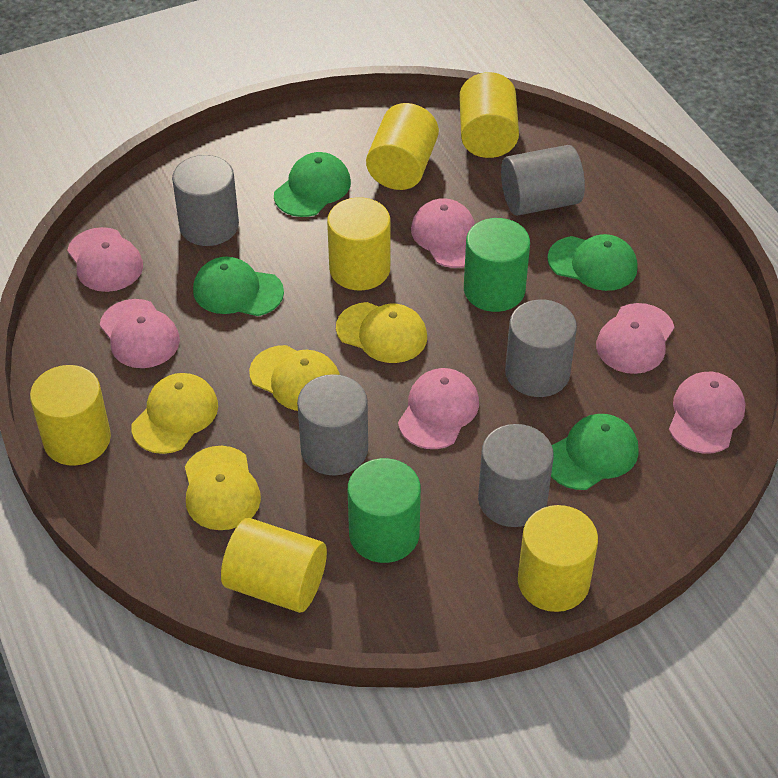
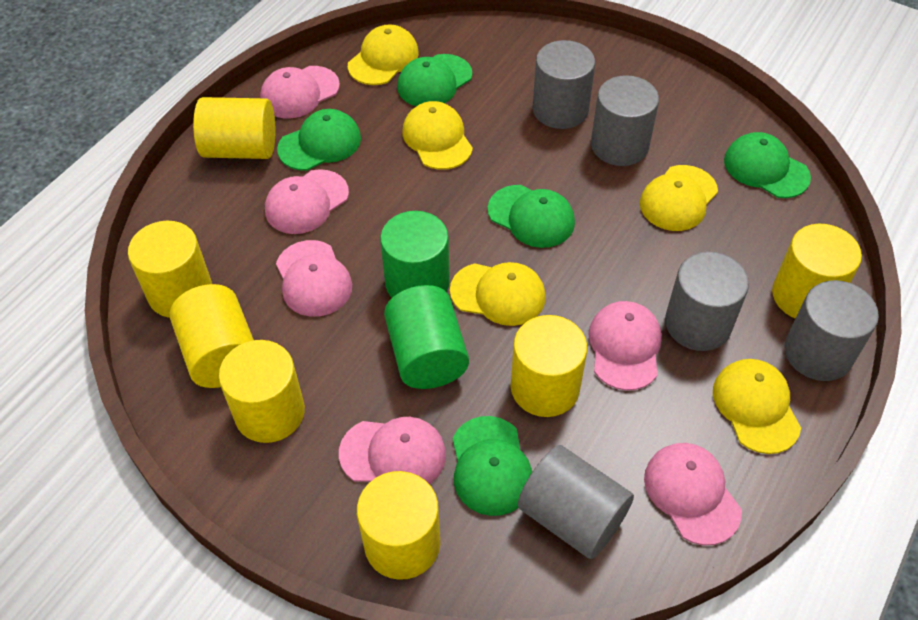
green cap: 4 -> 5
yellow cap: 4 -> 5
yellow cylinder: 6 -> 7

